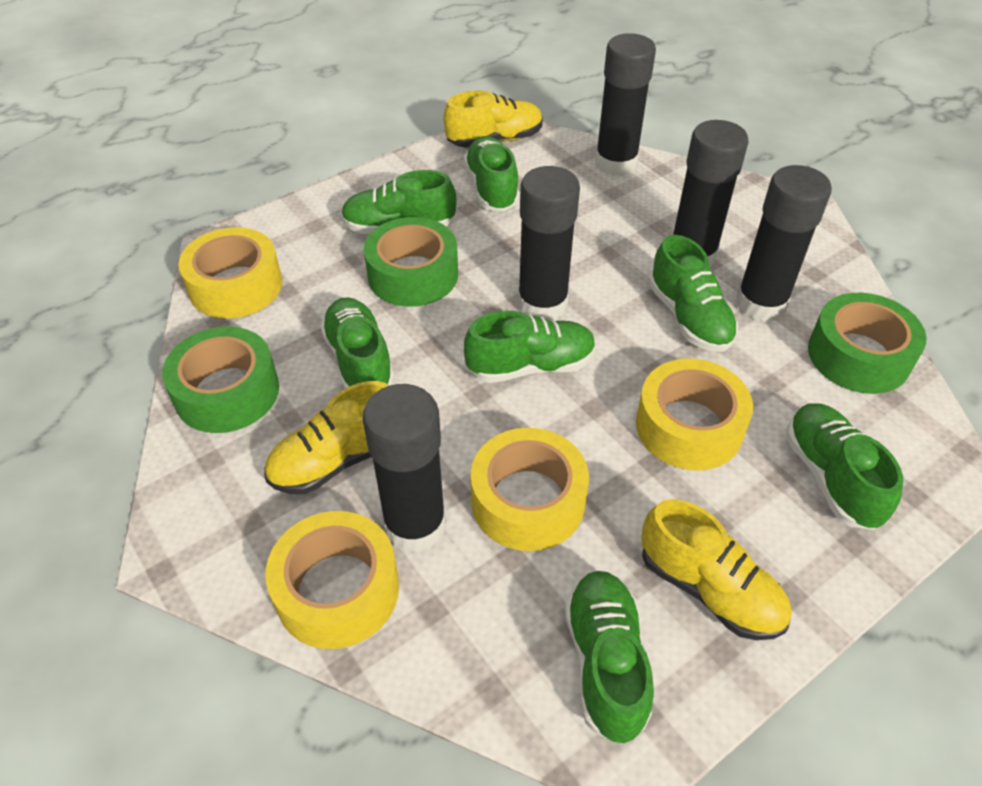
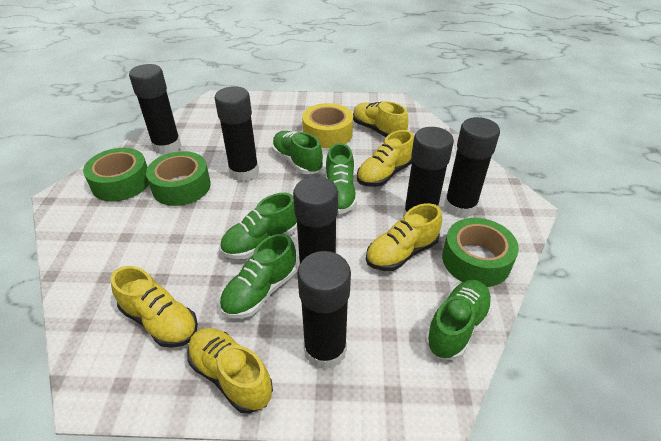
black glue stick: 5 -> 6
green shoe: 7 -> 5
yellow shoe: 3 -> 5
yellow tape: 4 -> 1

